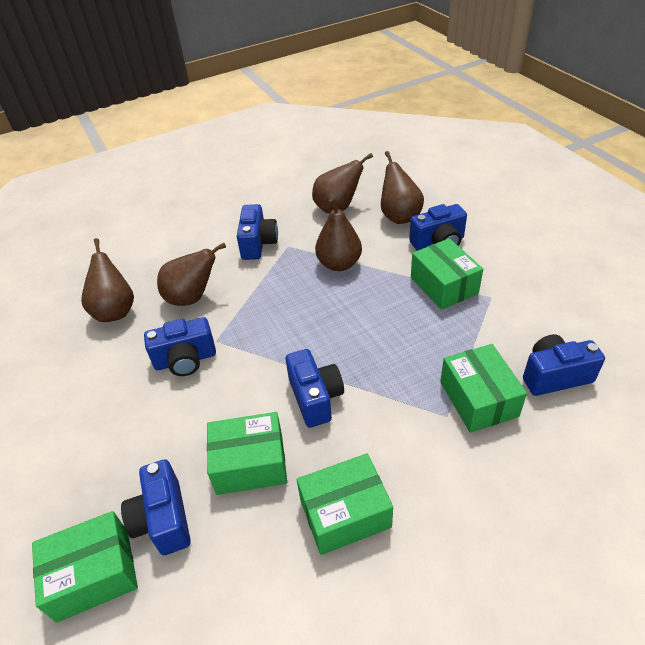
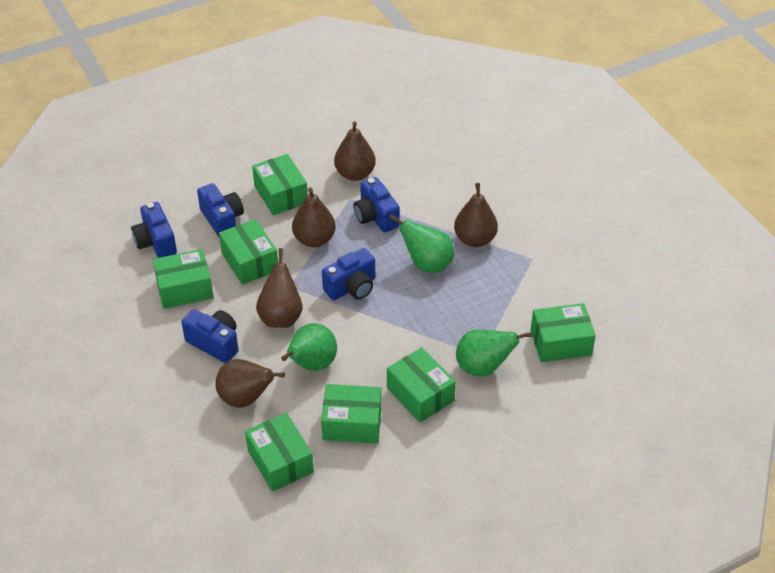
blue camera: 6 -> 5
green box: 5 -> 7
green pear: 0 -> 3

